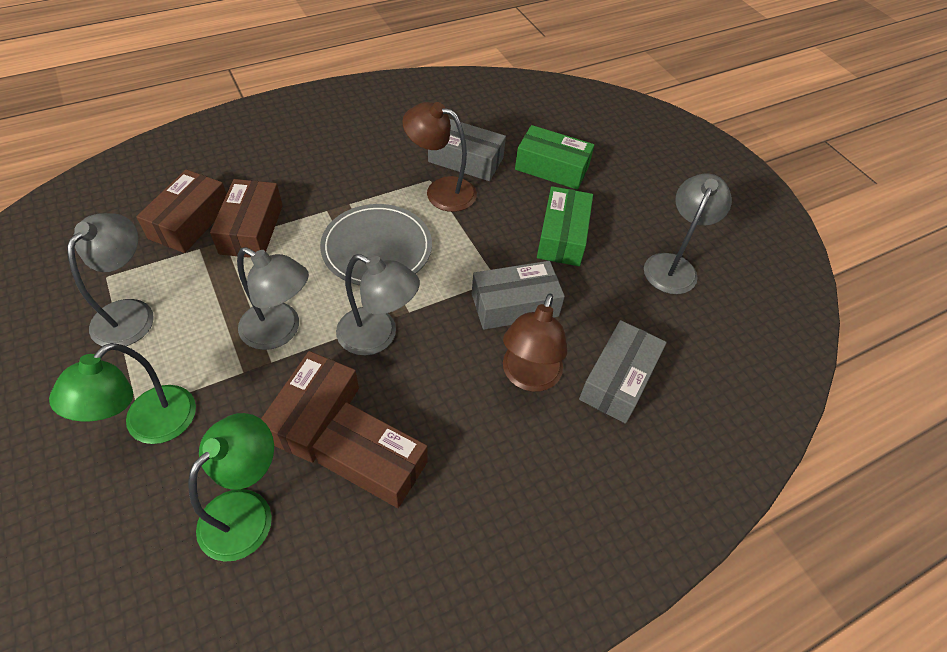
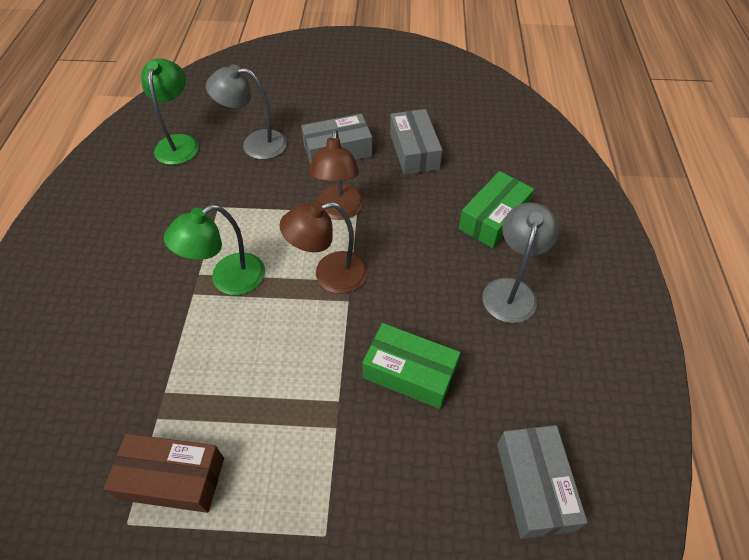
brown box: 4 -> 1
grey lamp: 4 -> 2
grey plate: 1 -> 0

